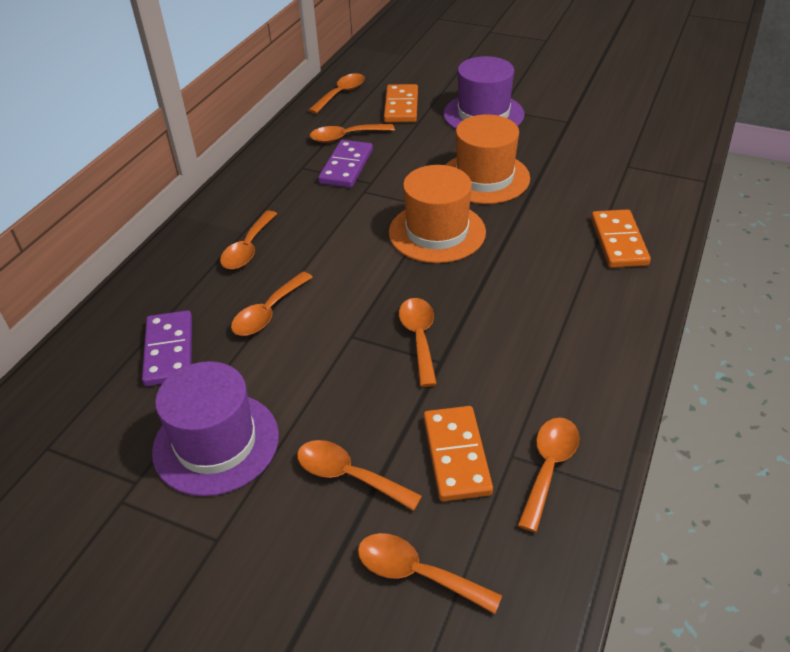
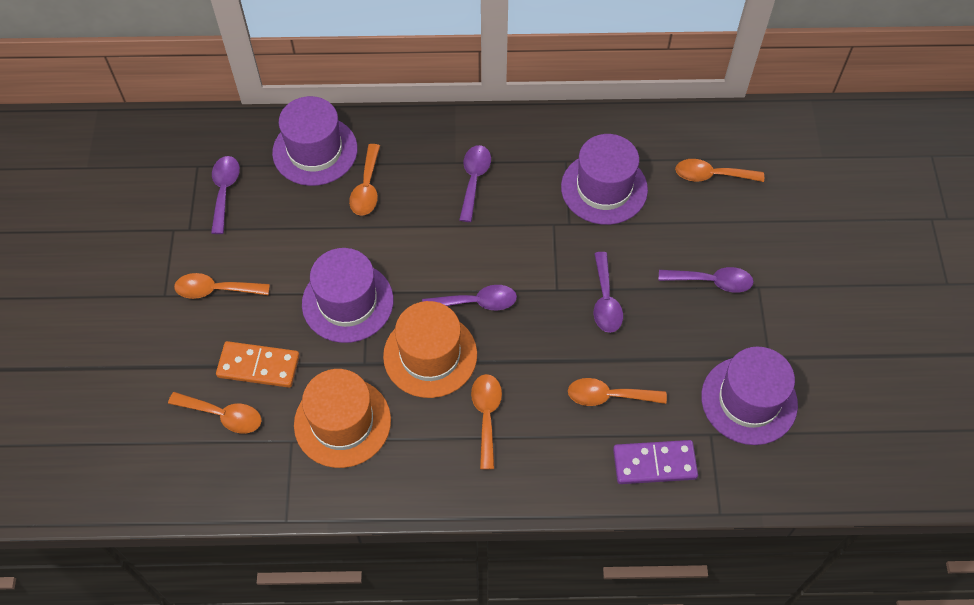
orange domino: 3 -> 1
orange spoon: 8 -> 6
purple domino: 2 -> 1
purple hat: 2 -> 4
purple spoon: 0 -> 5

